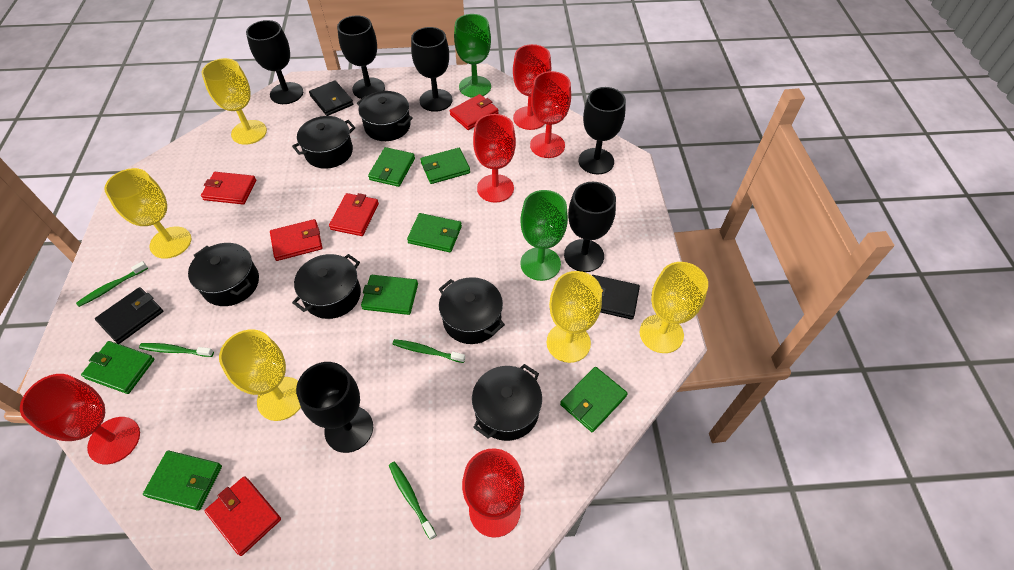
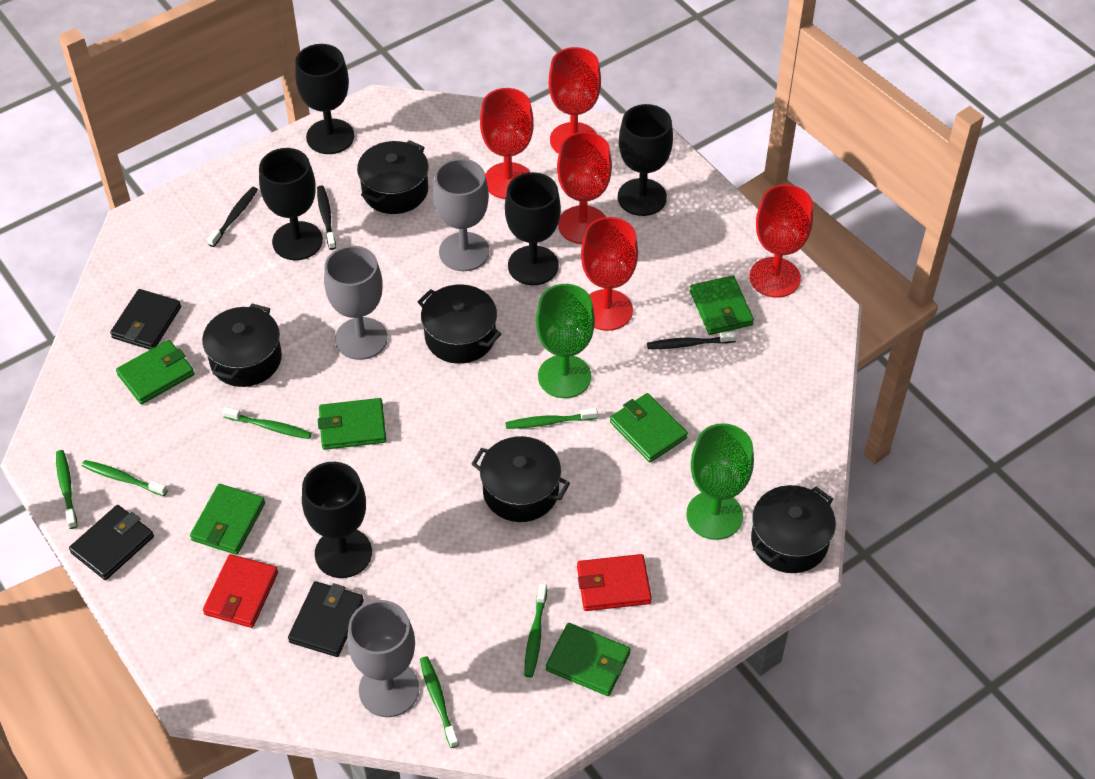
black goblet: 6 -> 5
black pot: 6 -> 5
black toothbrush: 0 -> 3
green toothbrush: 4 -> 6
green wallet: 7 -> 6
grey goblet: 0 -> 3
red wallet: 5 -> 2
yellow goblet: 5 -> 0

